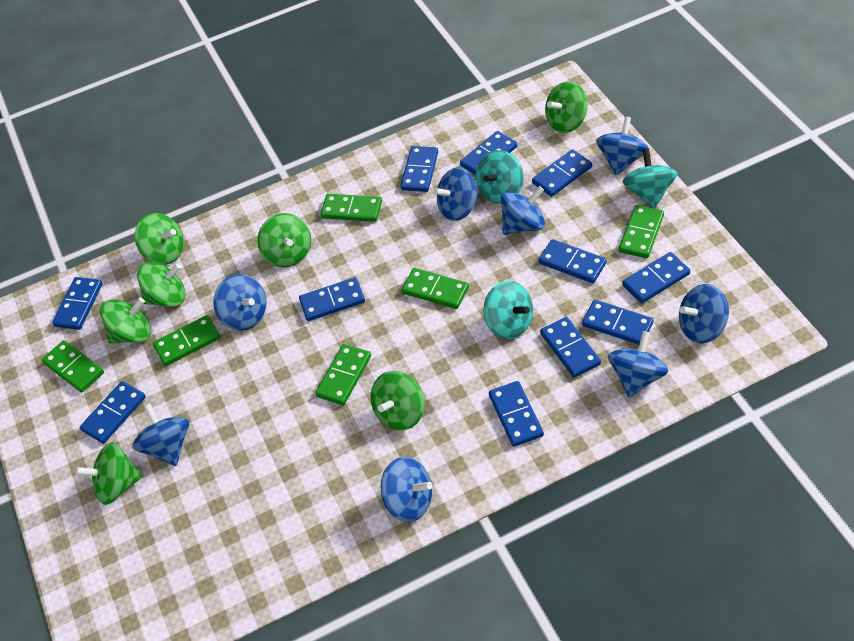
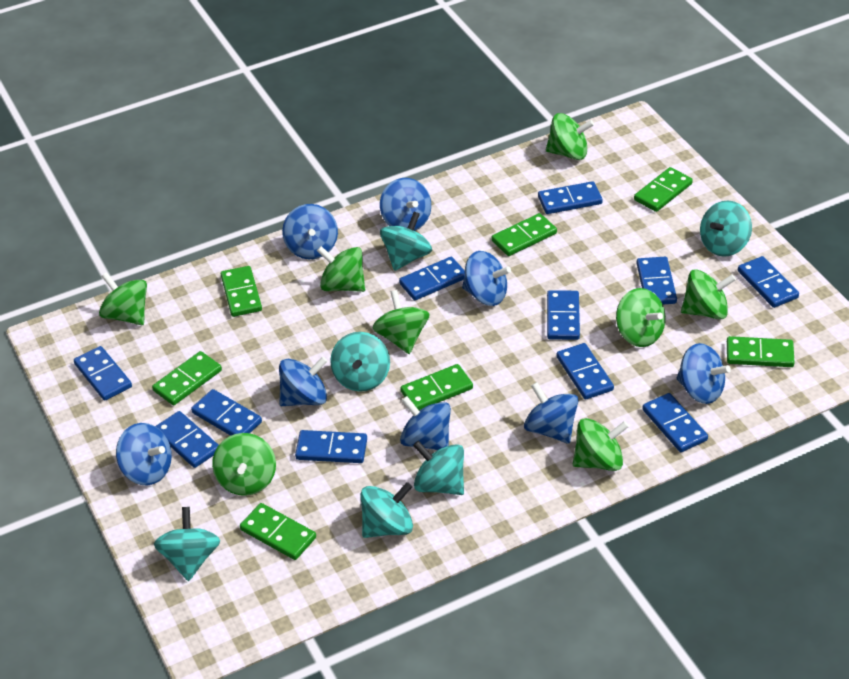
green domino: 6 -> 7
green spinning top: 7 -> 8
turquoise spinning top: 3 -> 6

